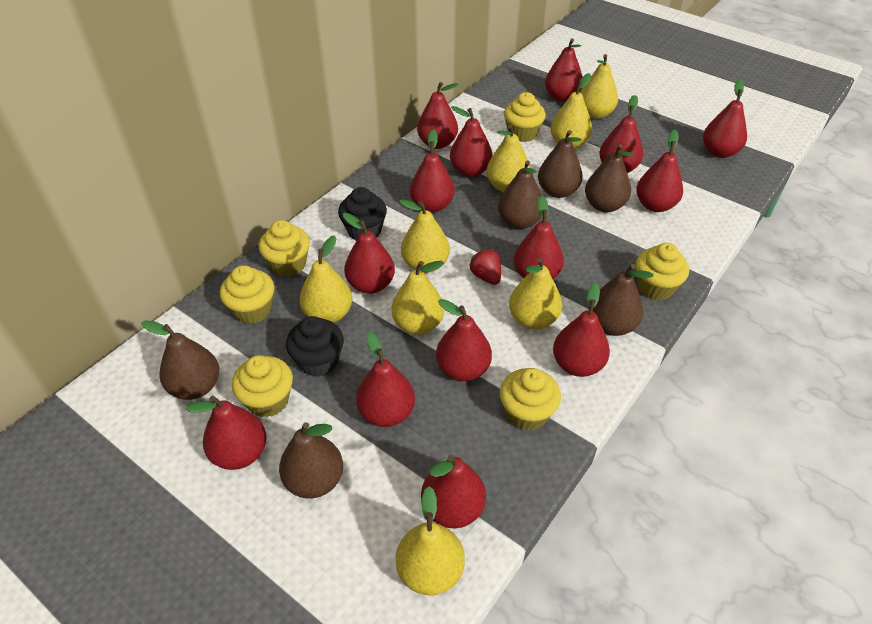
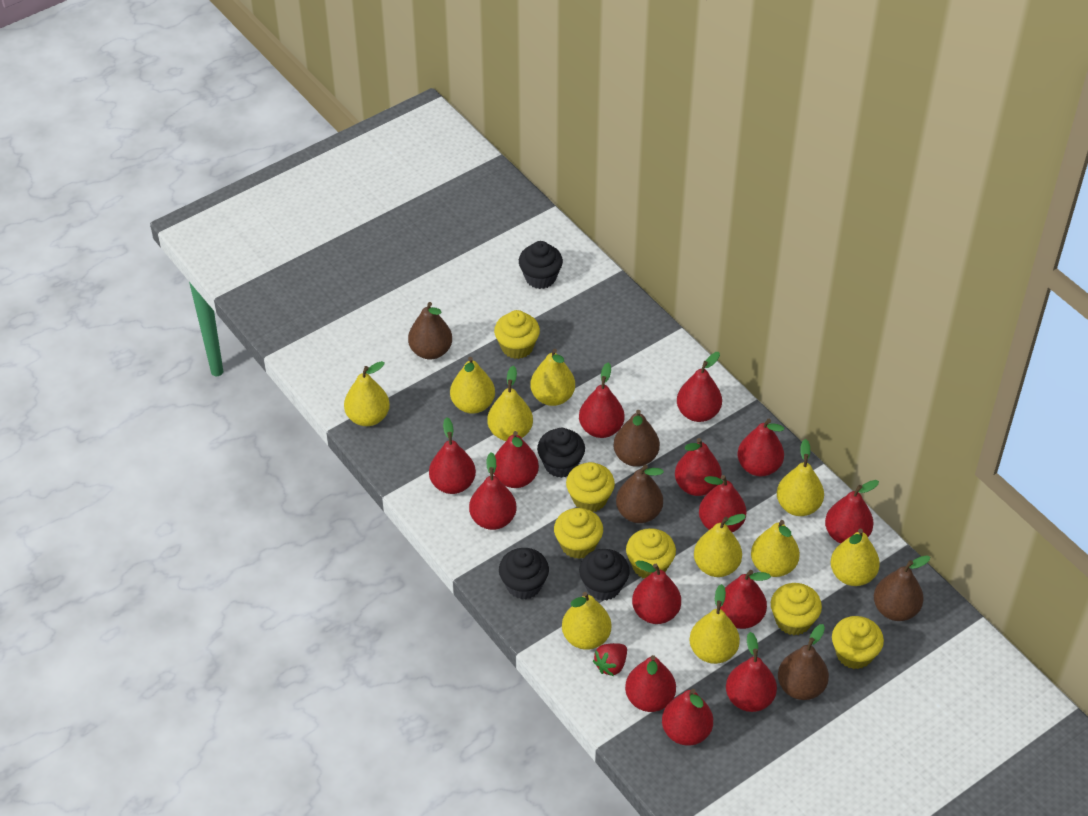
black cupcake: 2 -> 4
brown pear: 6 -> 5
yellow pear: 8 -> 10

